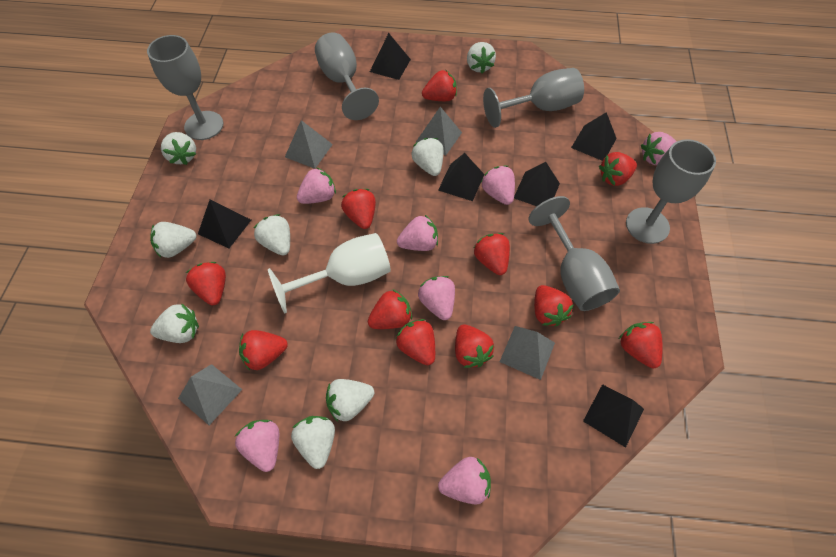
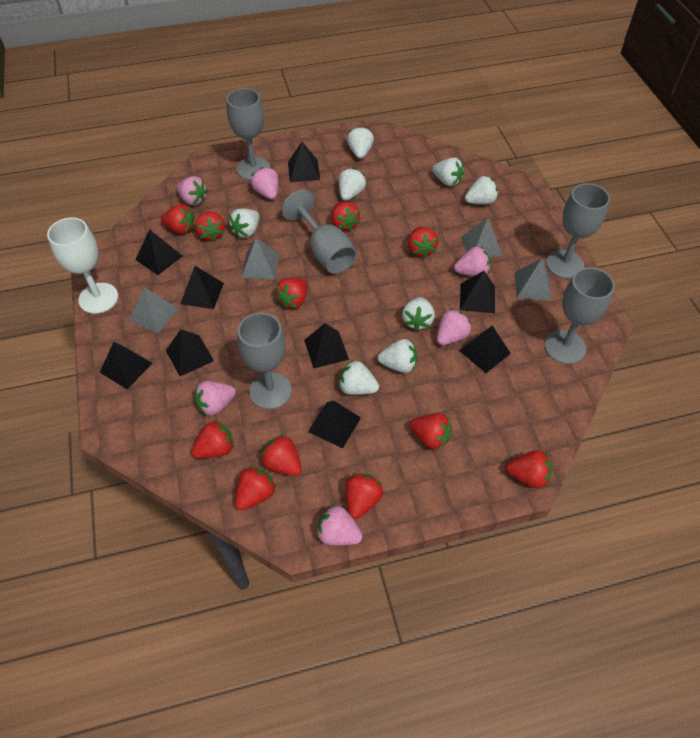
black pyramid: 6 -> 9
pink strawberry: 7 -> 6

